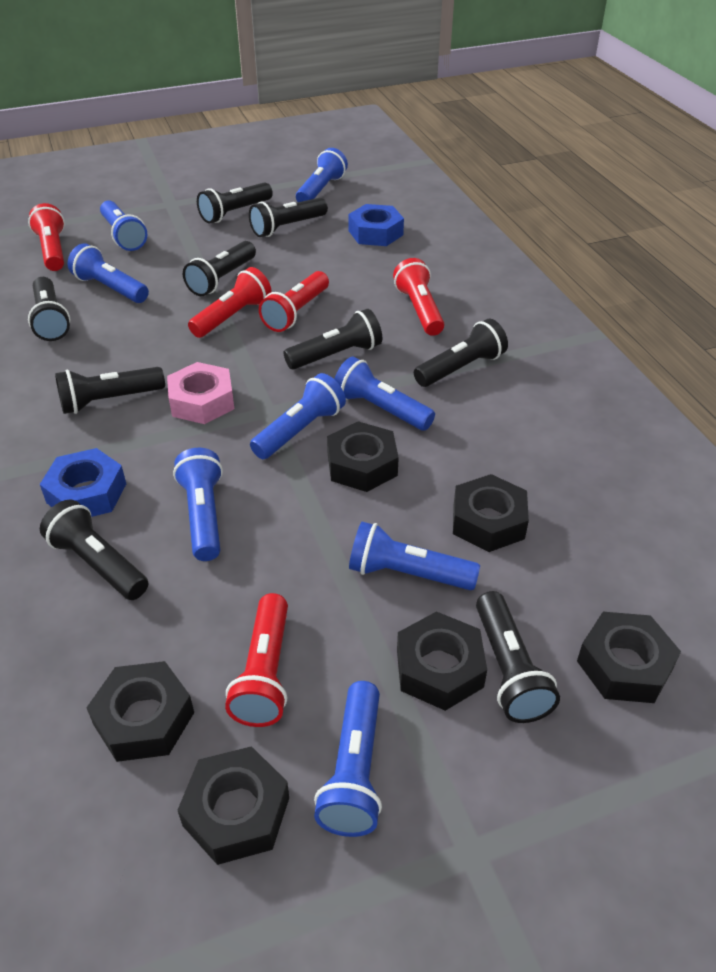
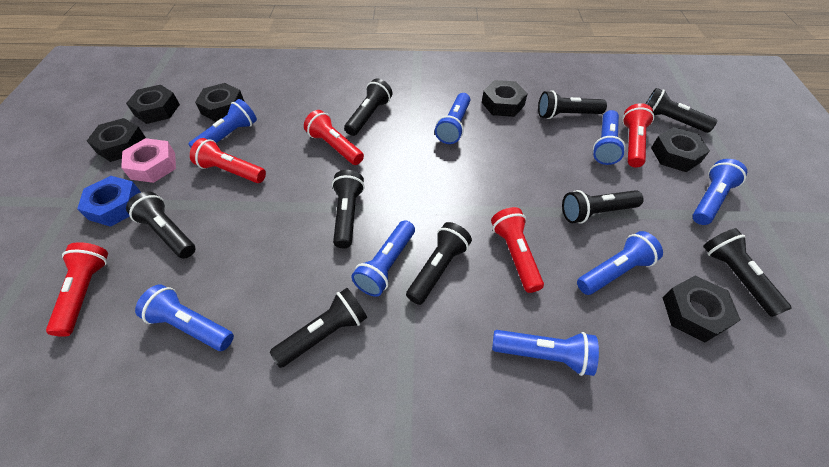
blue nut: 2 -> 1

